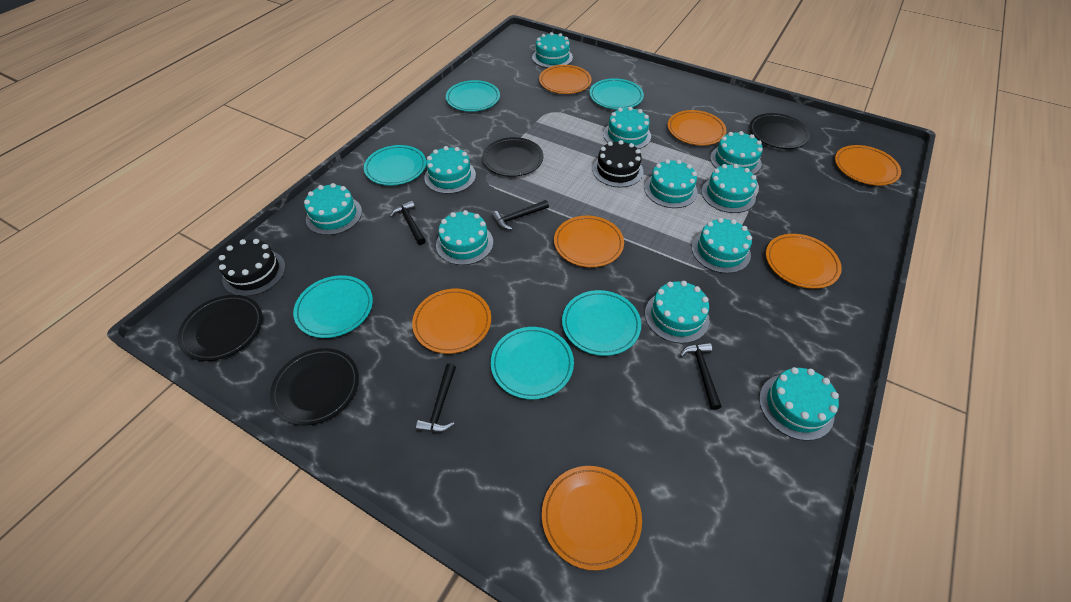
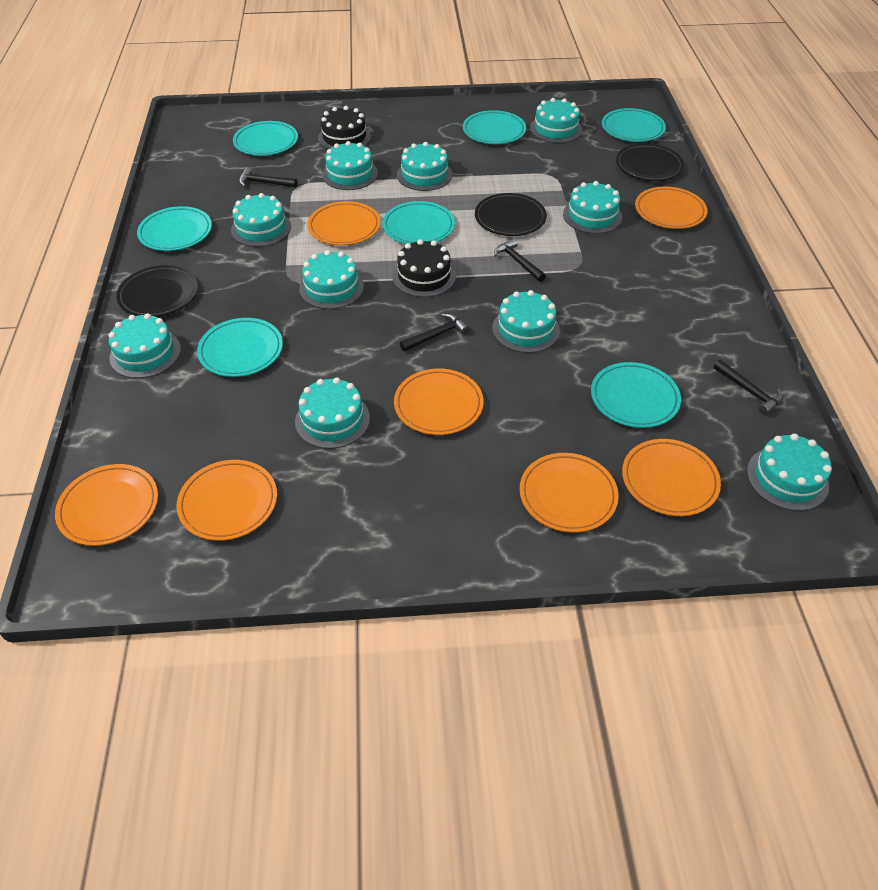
black plate: 4 -> 3
turquoise cake: 11 -> 10
turquoise plate: 6 -> 7

